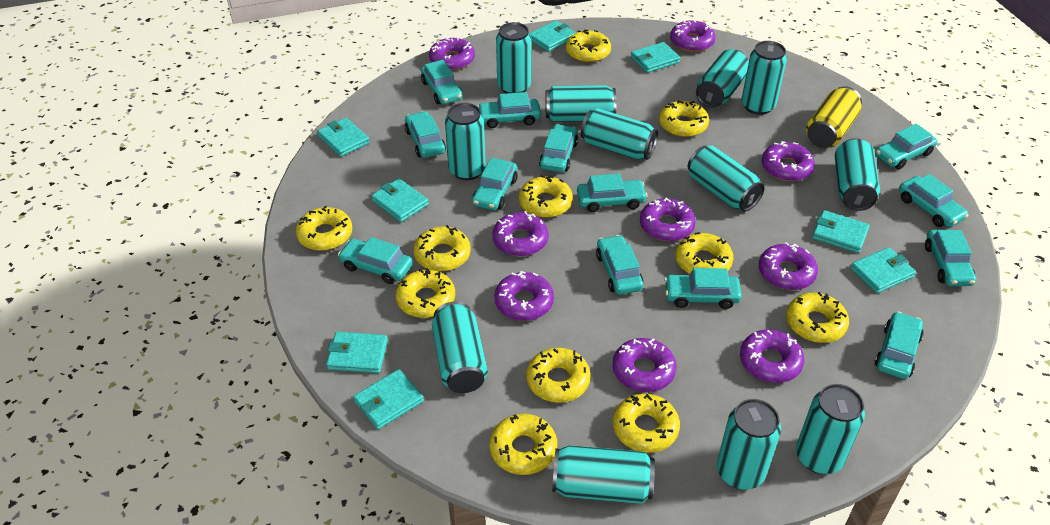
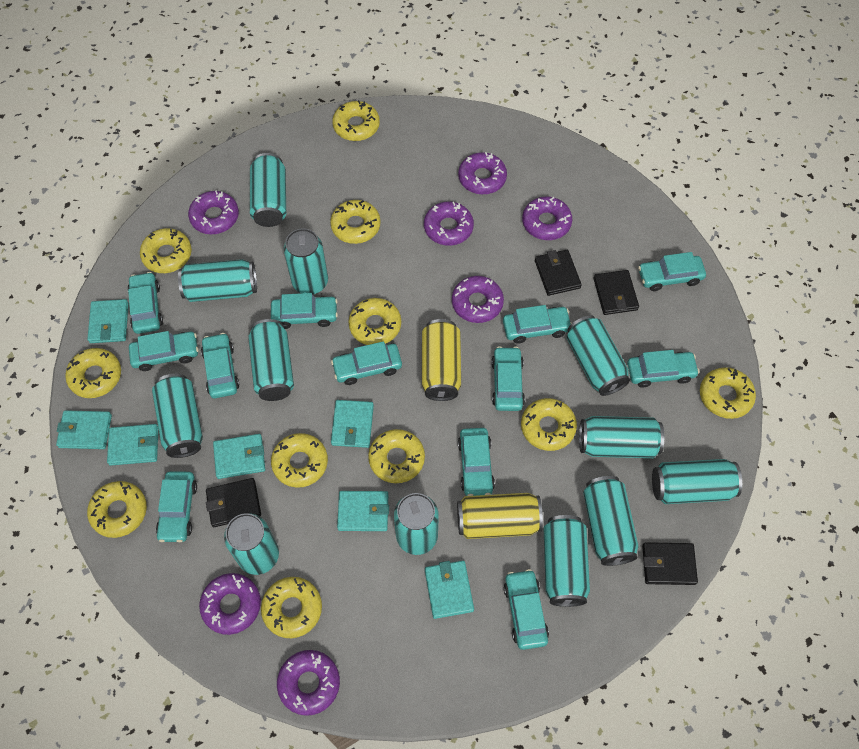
black wallet: 0 -> 4
purple donut: 9 -> 7
turquoise car: 13 -> 12
turquoise wallet: 8 -> 7
yellow can: 1 -> 2

